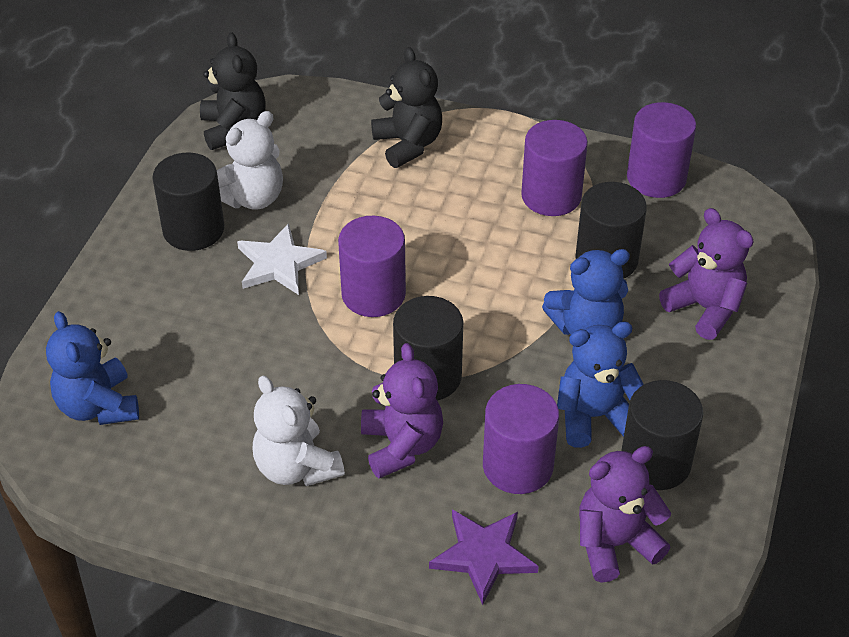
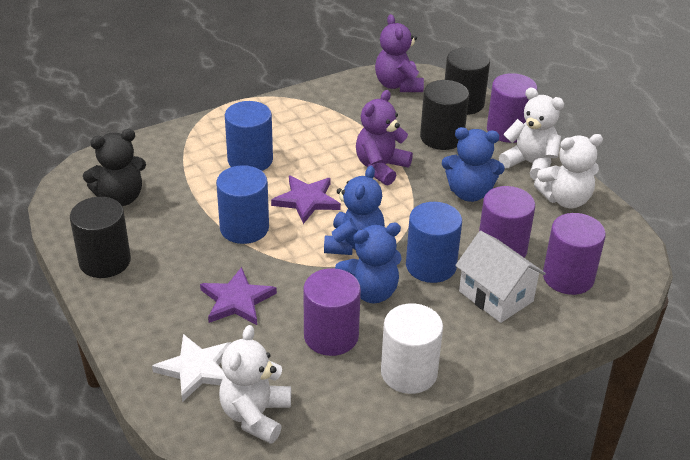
black cylinder: 4 -> 3
black teddy bear: 2 -> 1
blue cylinder: 0 -> 3
purple star: 1 -> 2
purple teddy bear: 3 -> 2
white cylinder: 0 -> 1
white house: 0 -> 1
white teddy bear: 2 -> 3

